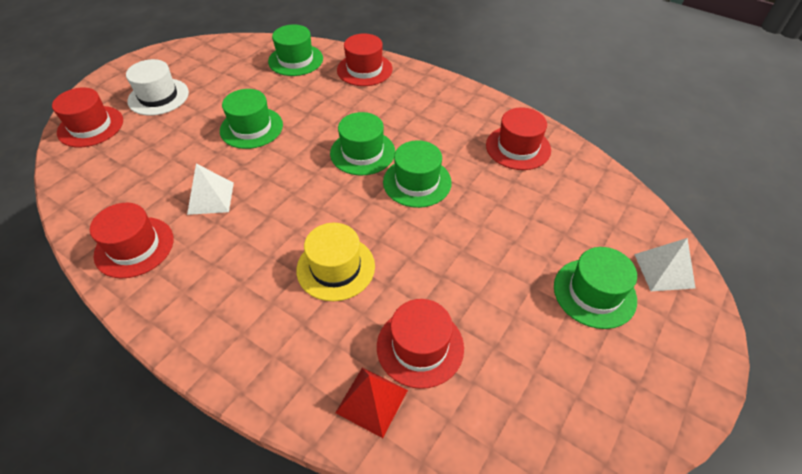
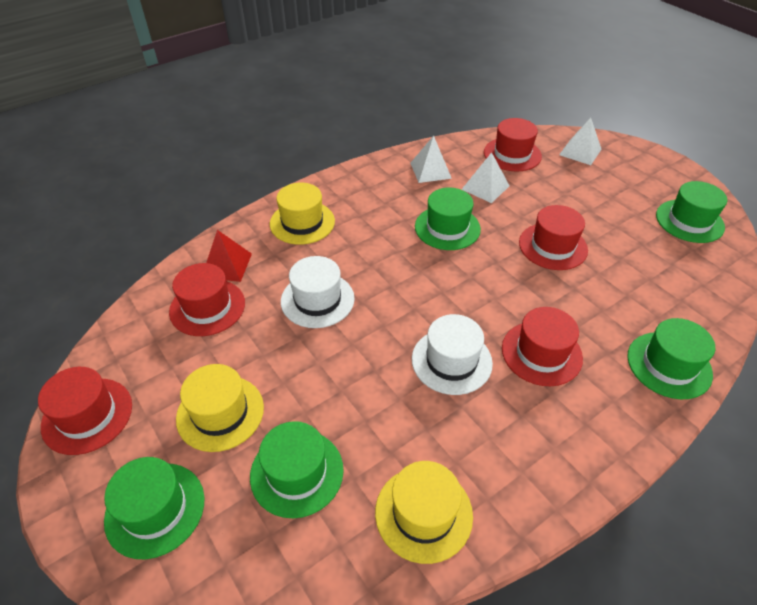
white hat: 1 -> 2
white pyramid: 2 -> 3
yellow hat: 1 -> 3

